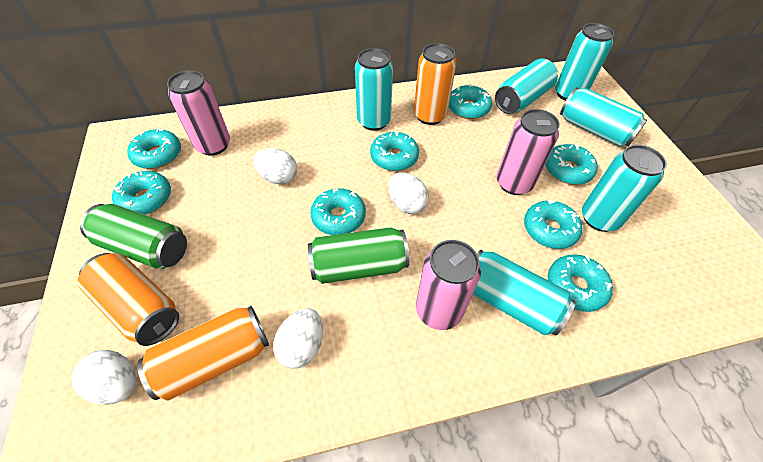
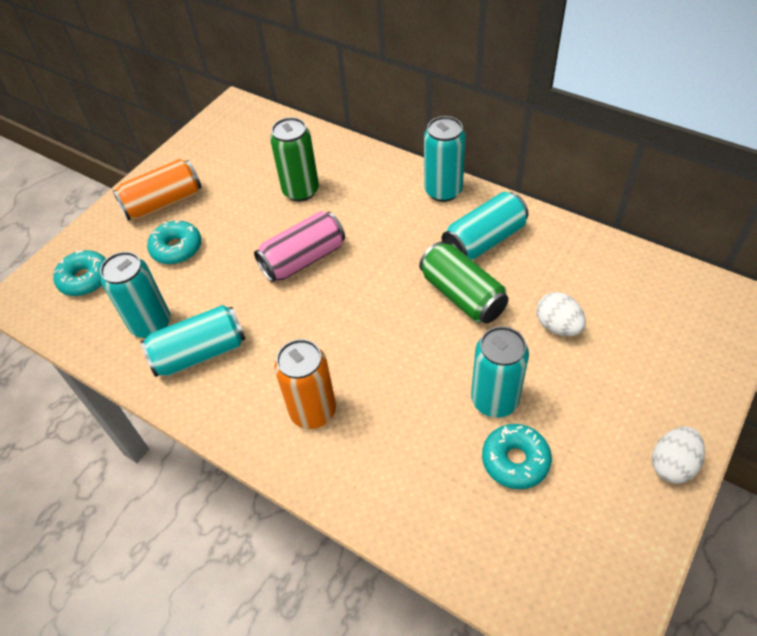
orange can: 3 -> 2
pink can: 3 -> 1
turquoise can: 6 -> 5
turquoise donut: 8 -> 3
white egg: 4 -> 2

